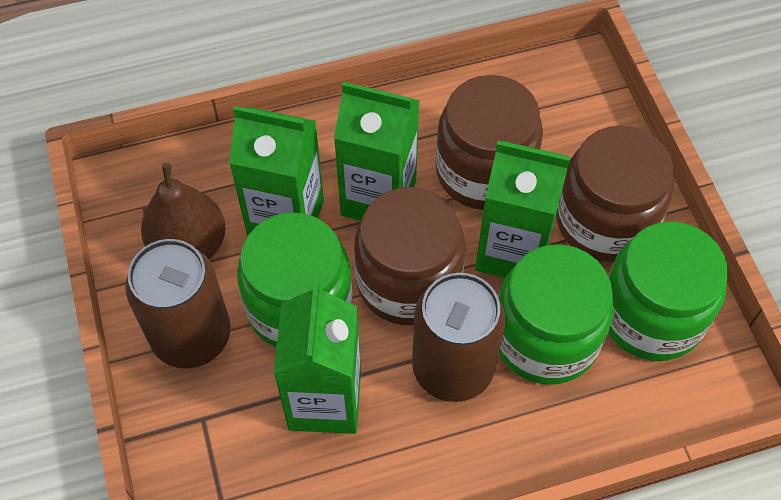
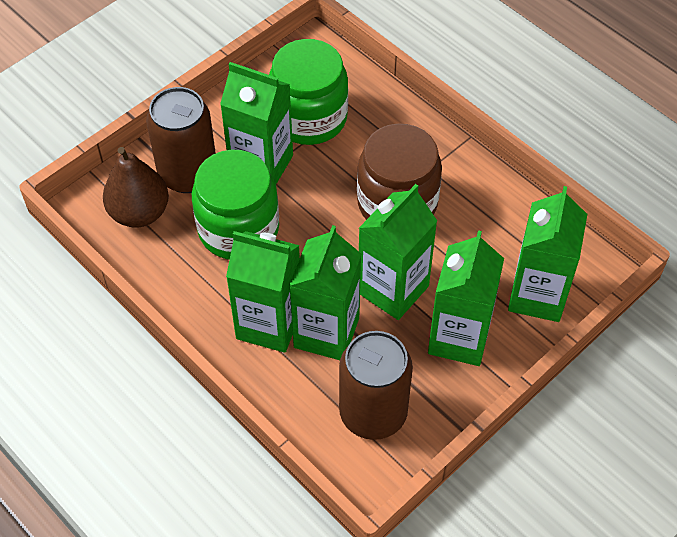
brown jar: 3 -> 1
green carton: 4 -> 6
green jar: 3 -> 2

